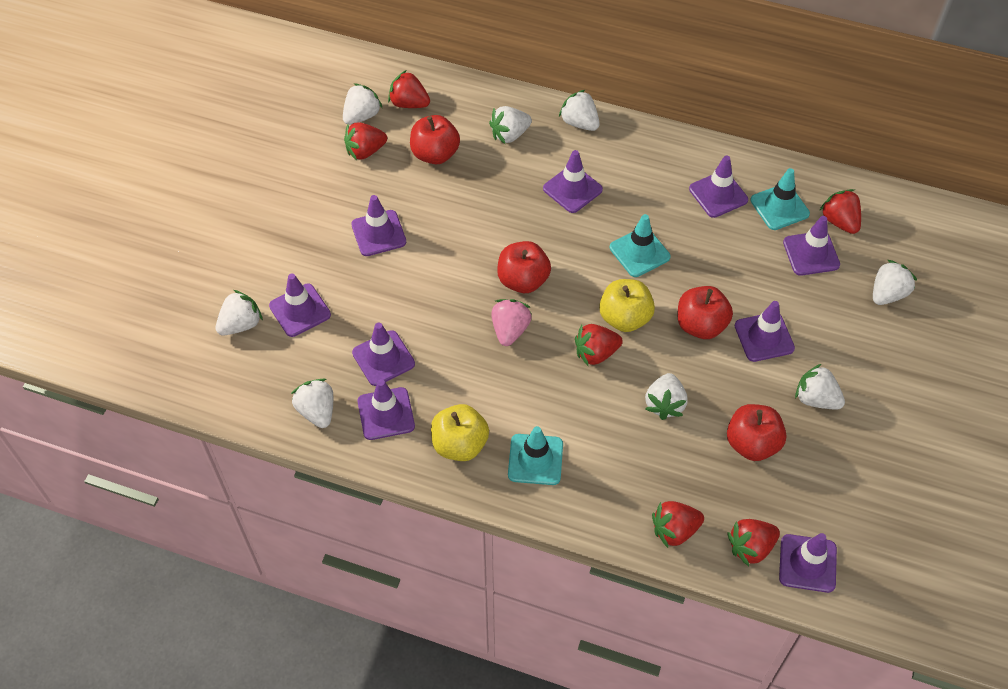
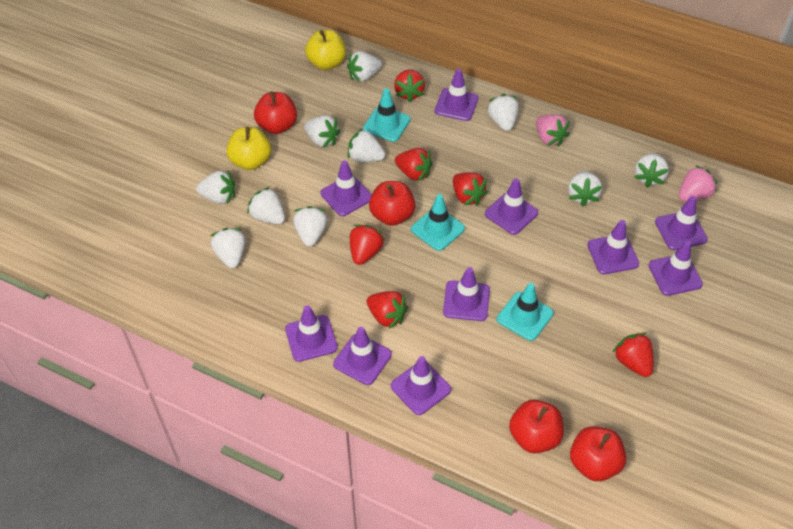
pink strawberry: 1 -> 2
purple traffic cone: 9 -> 10
white strawberry: 8 -> 10

